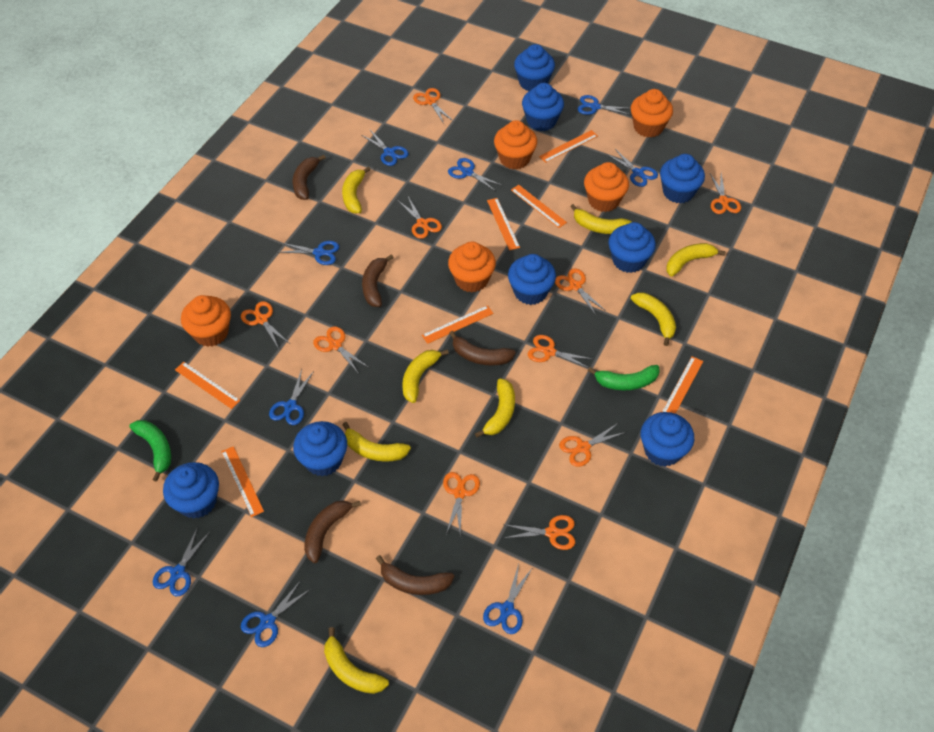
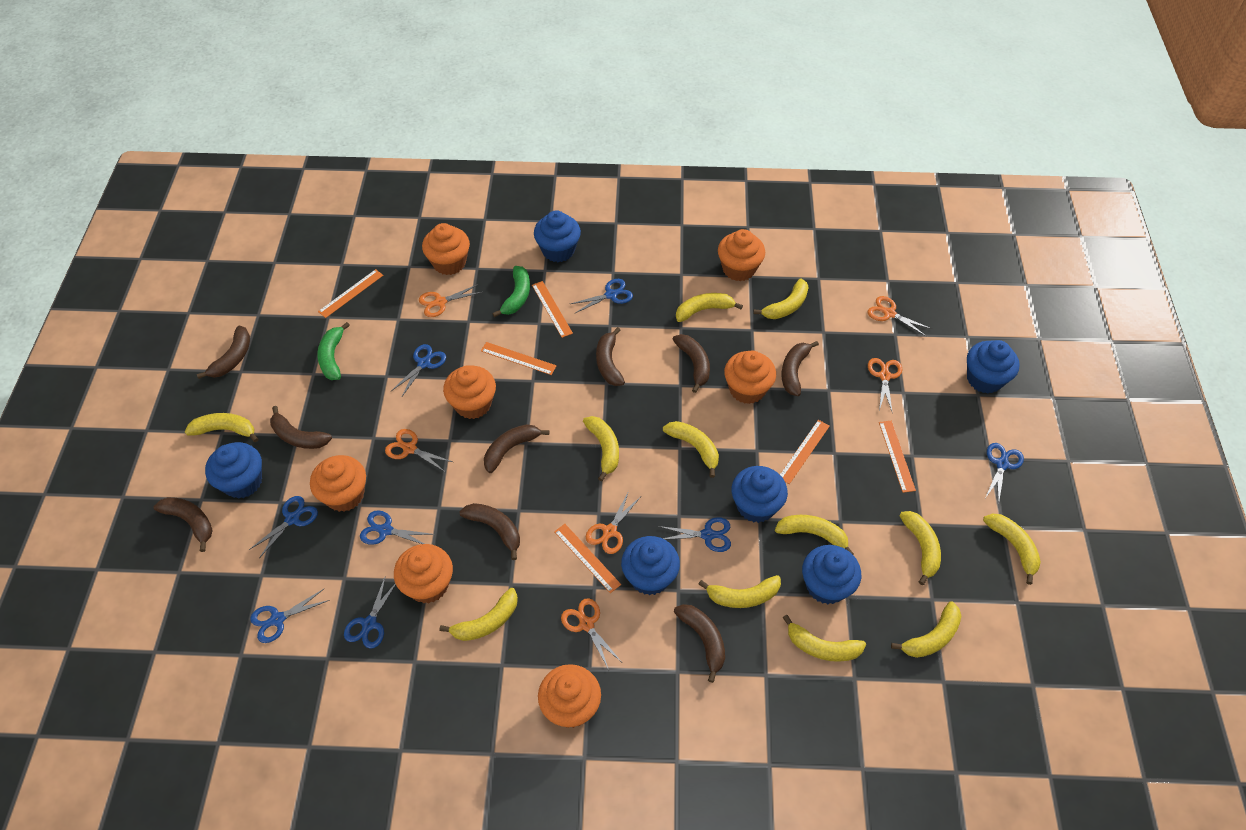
blue cupcake: 8 -> 6
blue scissors: 9 -> 8
brown banana: 5 -> 9
orange cupcake: 5 -> 7
orange ruler: 7 -> 6
orange scissors: 10 -> 6
yellow banana: 8 -> 12

